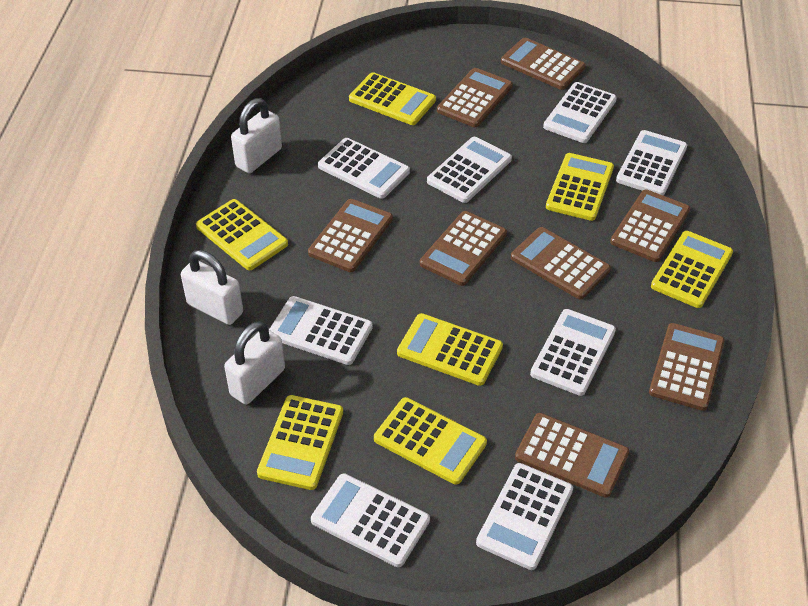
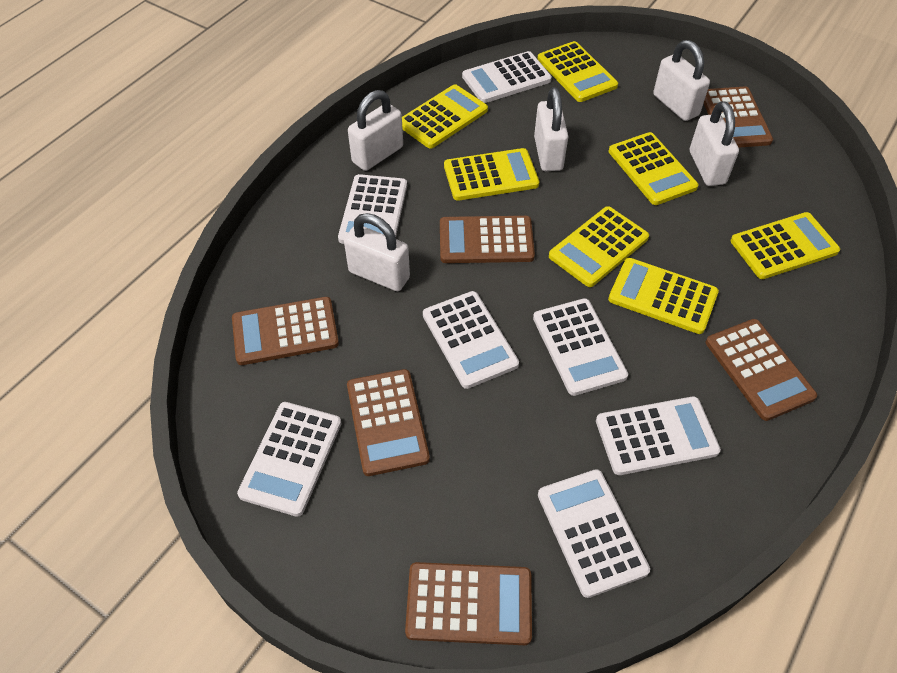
brown calculator: 8 -> 6
white calculator: 8 -> 7
white padlock: 3 -> 5

